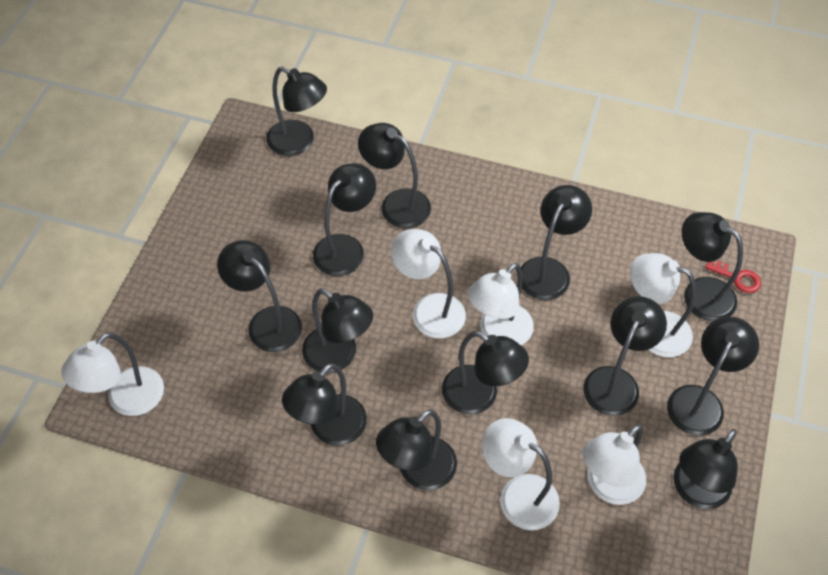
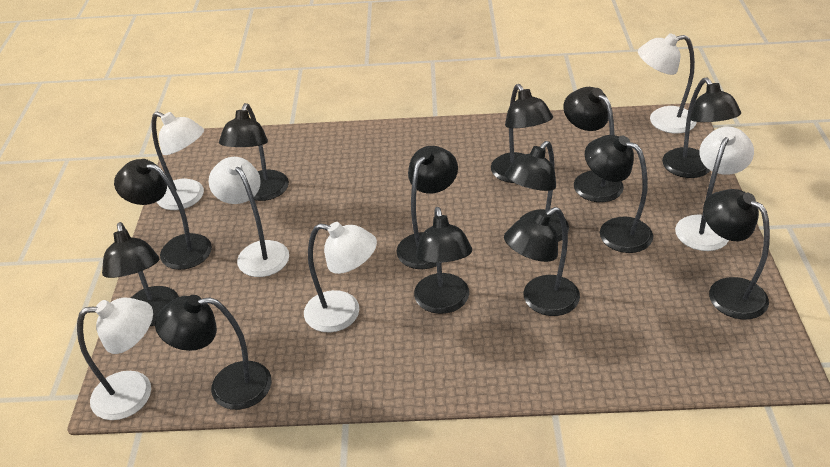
red key: 1 -> 0

